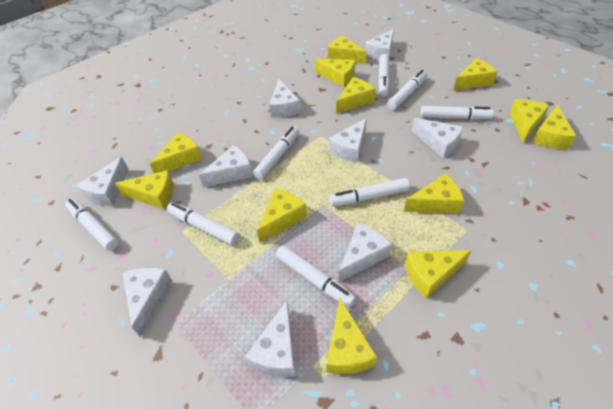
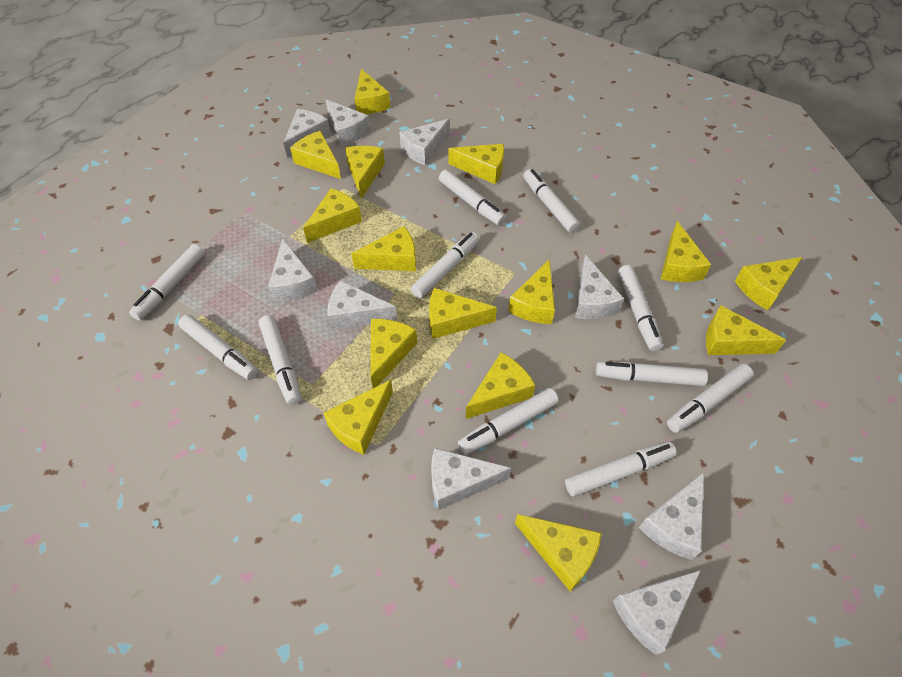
white marker: 8 -> 11
yellow cheese: 12 -> 15

